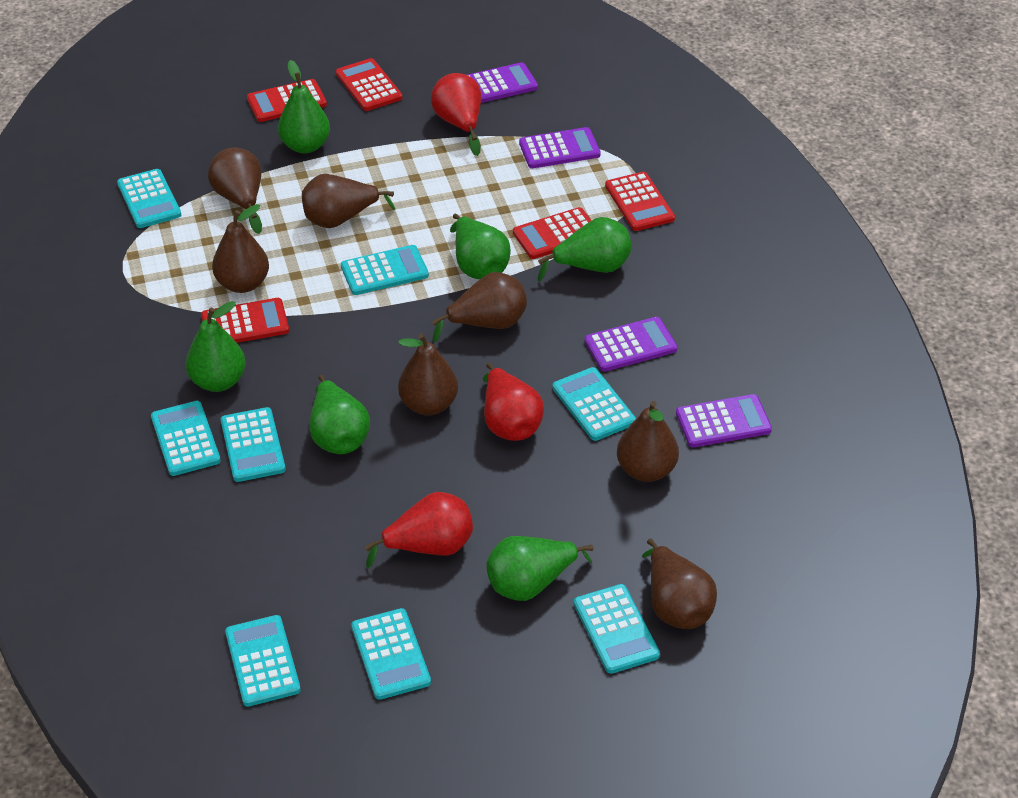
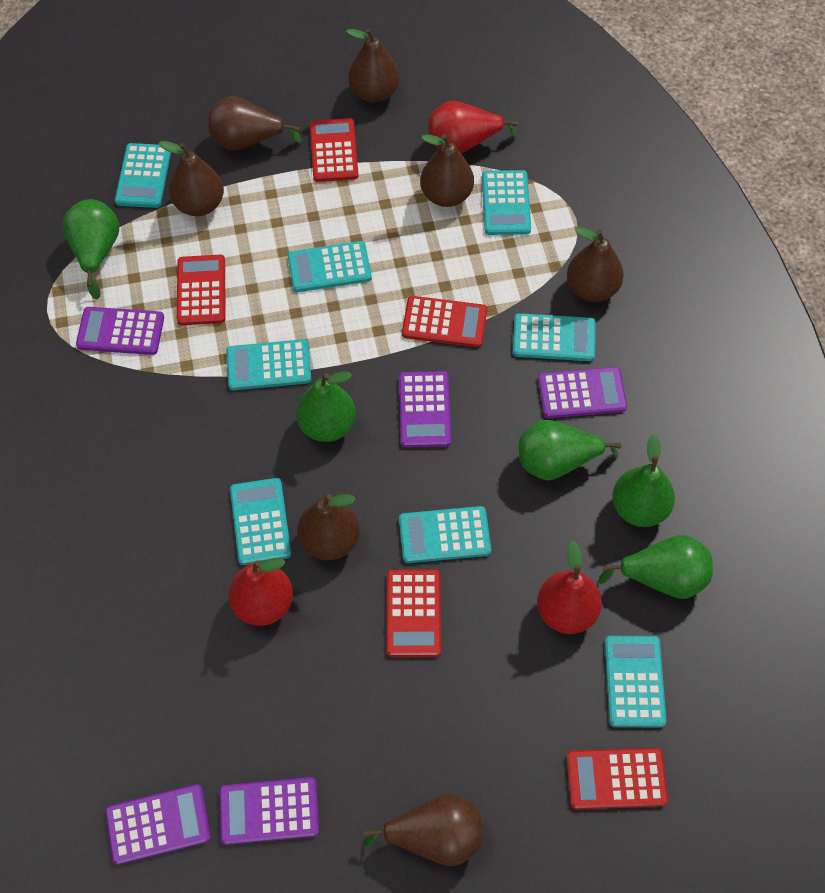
green pear: 6 -> 5
purple calculator: 4 -> 5

